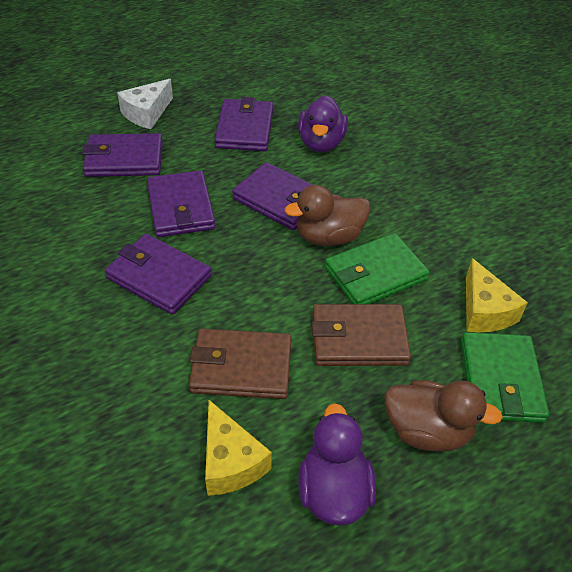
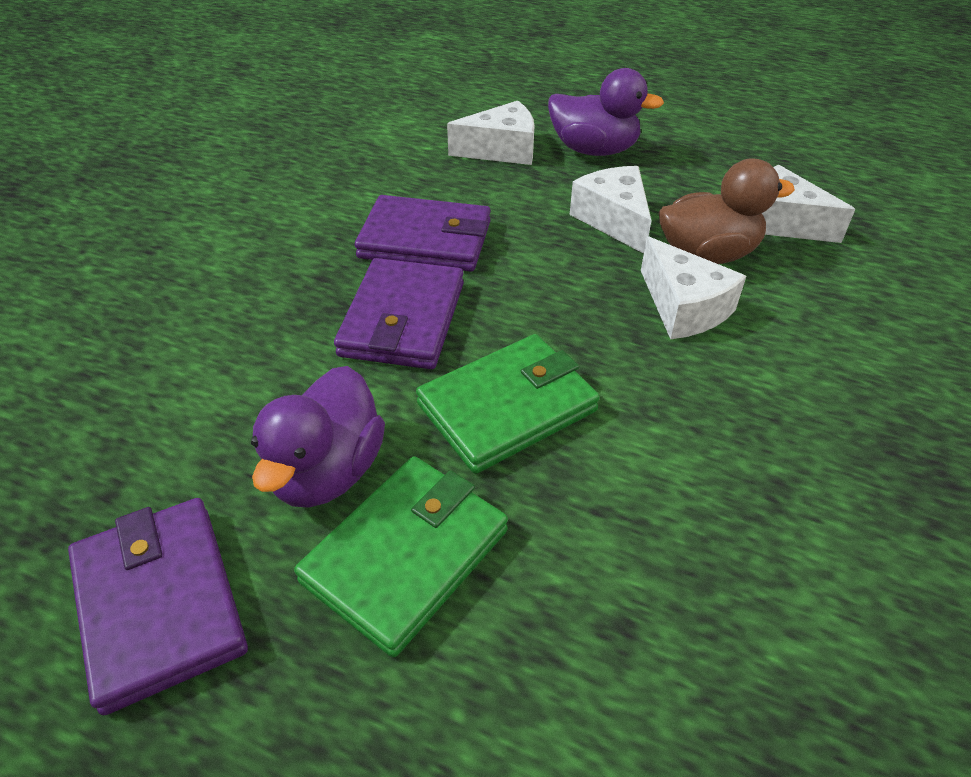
brown duck: 2 -> 1
brown wallet: 2 -> 0
purple wallet: 5 -> 3
white cheese: 1 -> 4
yellow cheese: 2 -> 0

